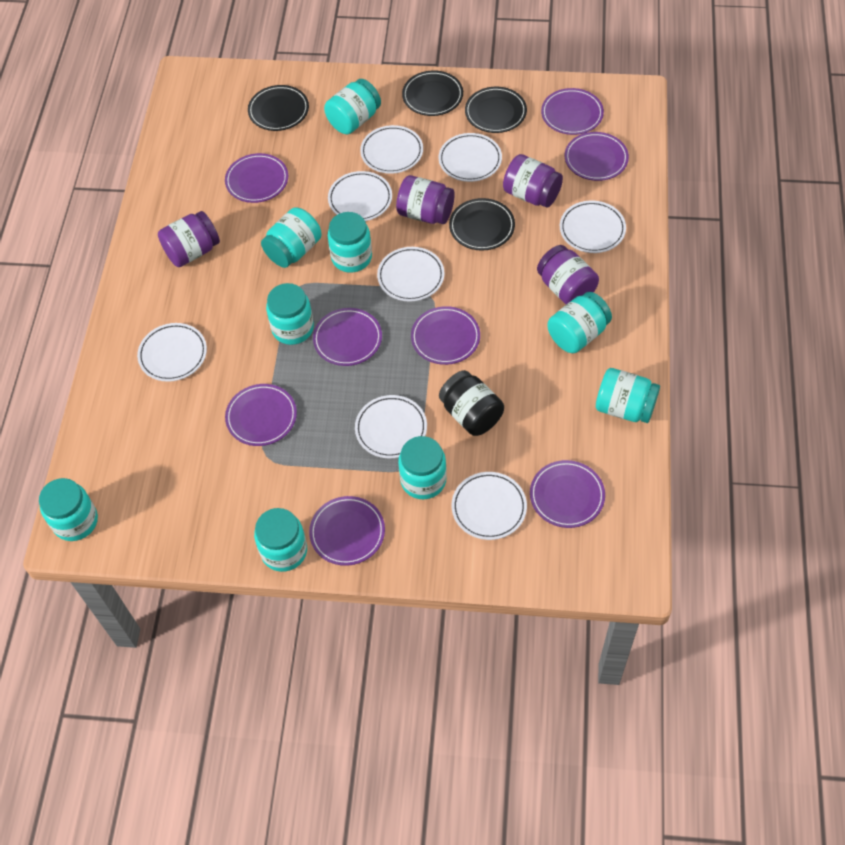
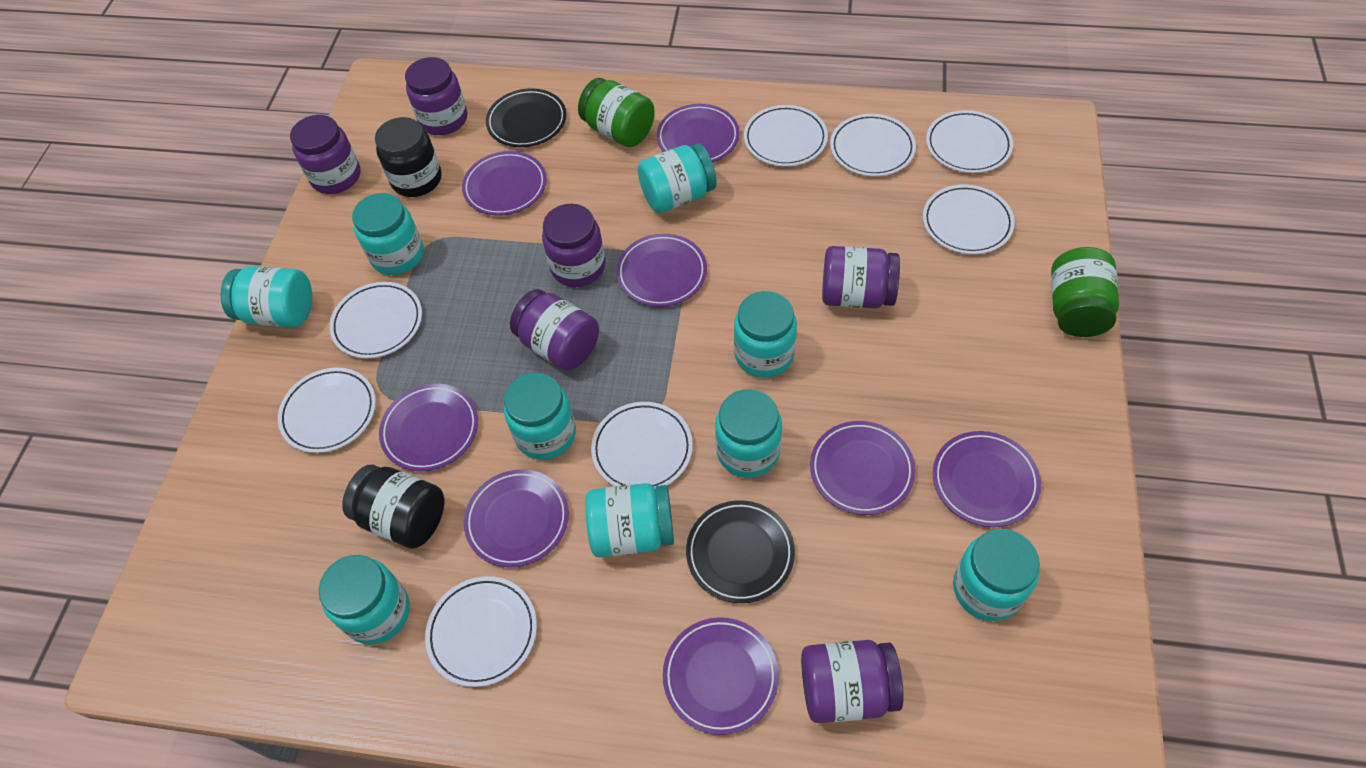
black jar: 1 -> 2
black plate: 4 -> 2
green jar: 0 -> 2
purple jar: 4 -> 6

